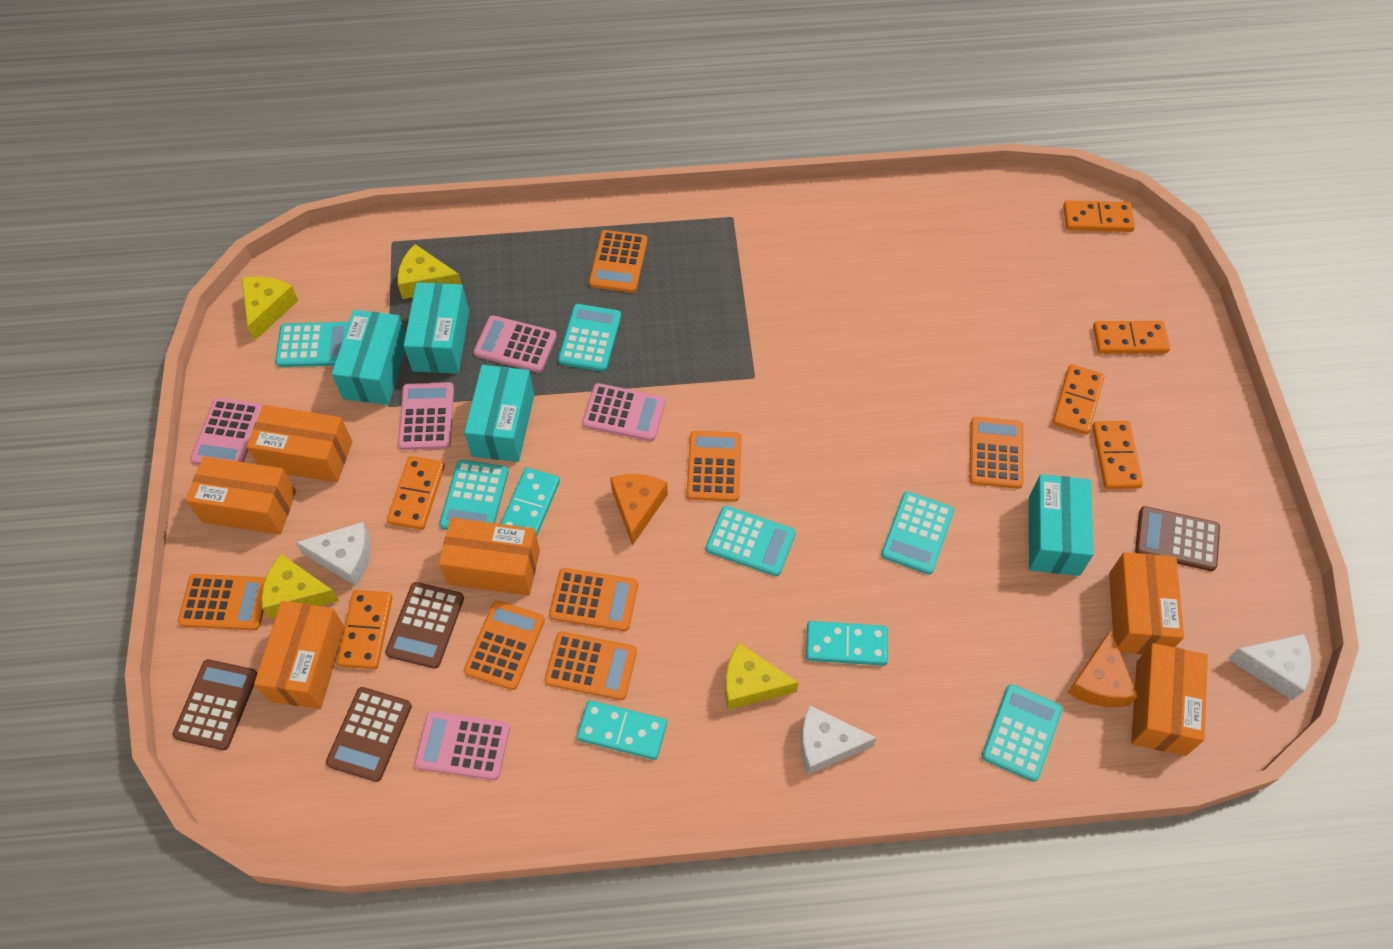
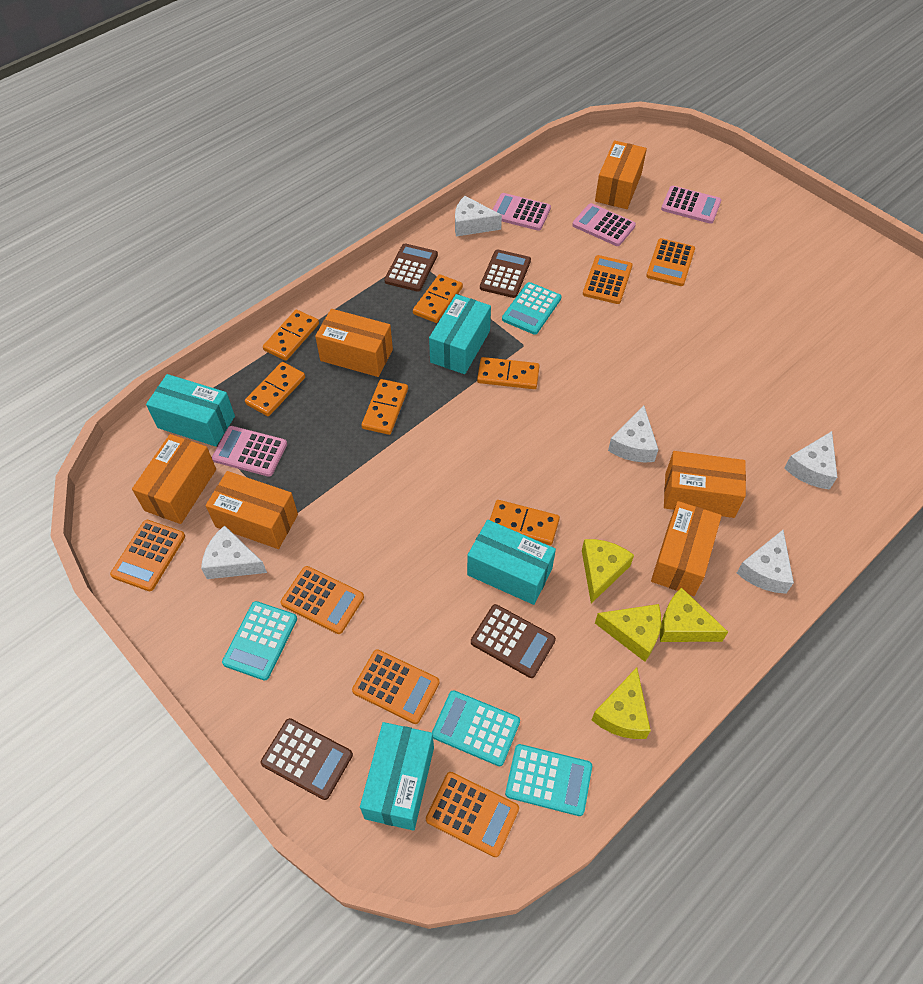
orange calculator: 7 -> 6
orange cheese: 2 -> 0
pink calculator: 5 -> 4
turquoise calculator: 6 -> 4
turquoise domino: 3 -> 0
white cheese: 3 -> 5

